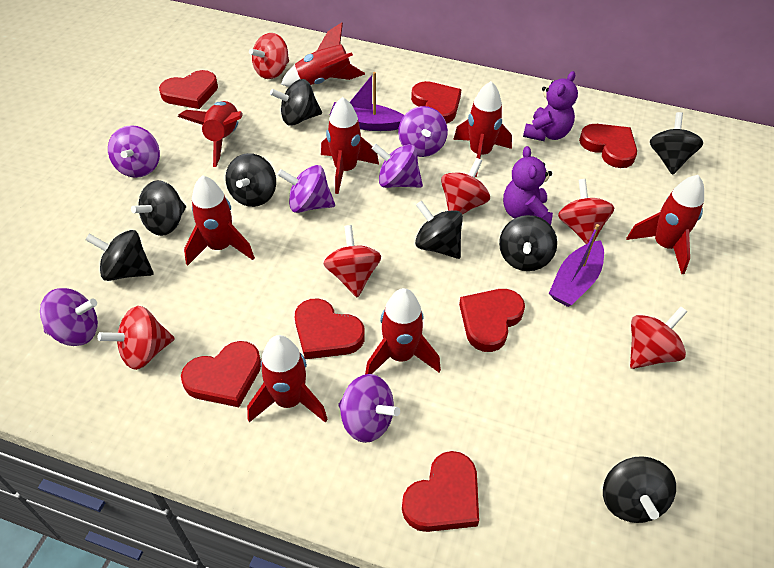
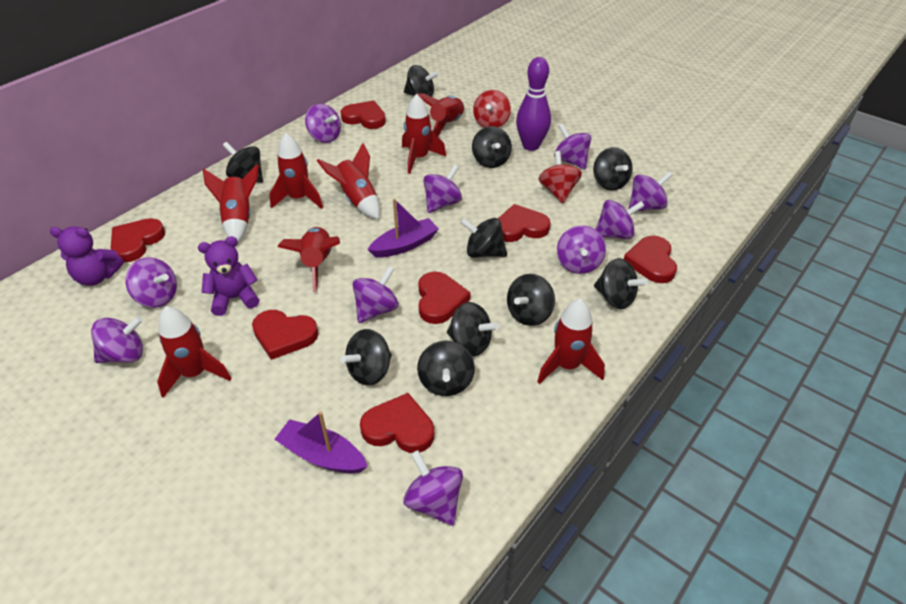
black spinning top: 8 -> 10
purple bowling pin: 0 -> 1
purple spinning top: 6 -> 10
red spinning top: 6 -> 2

